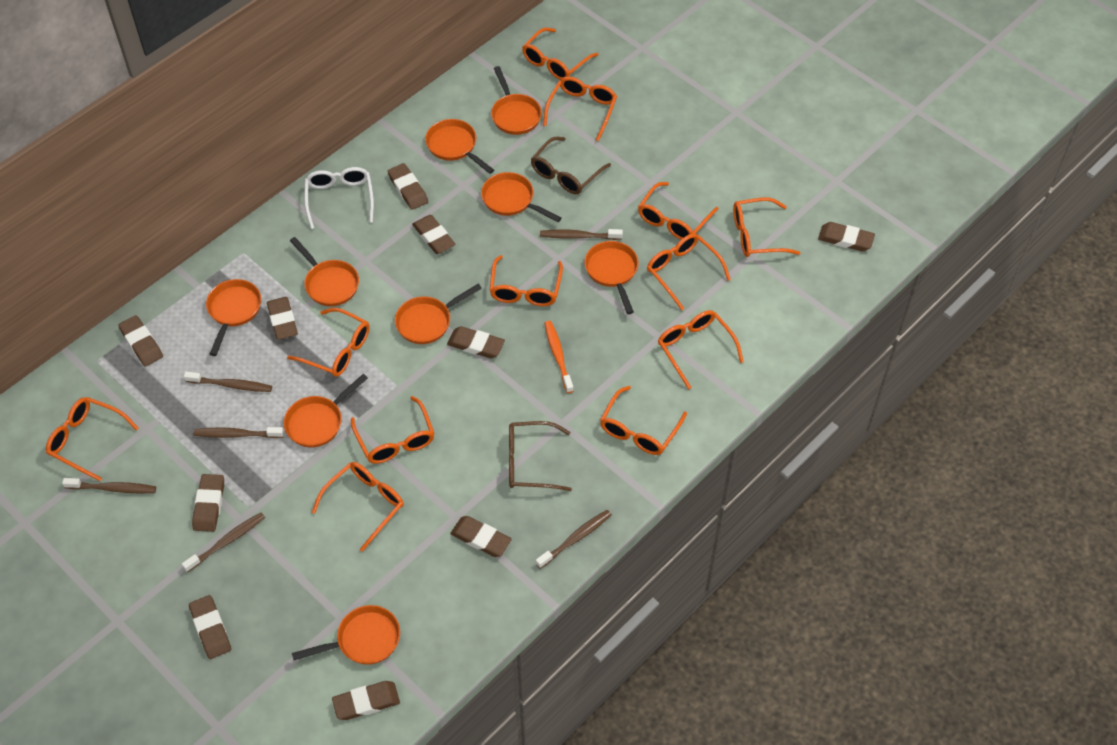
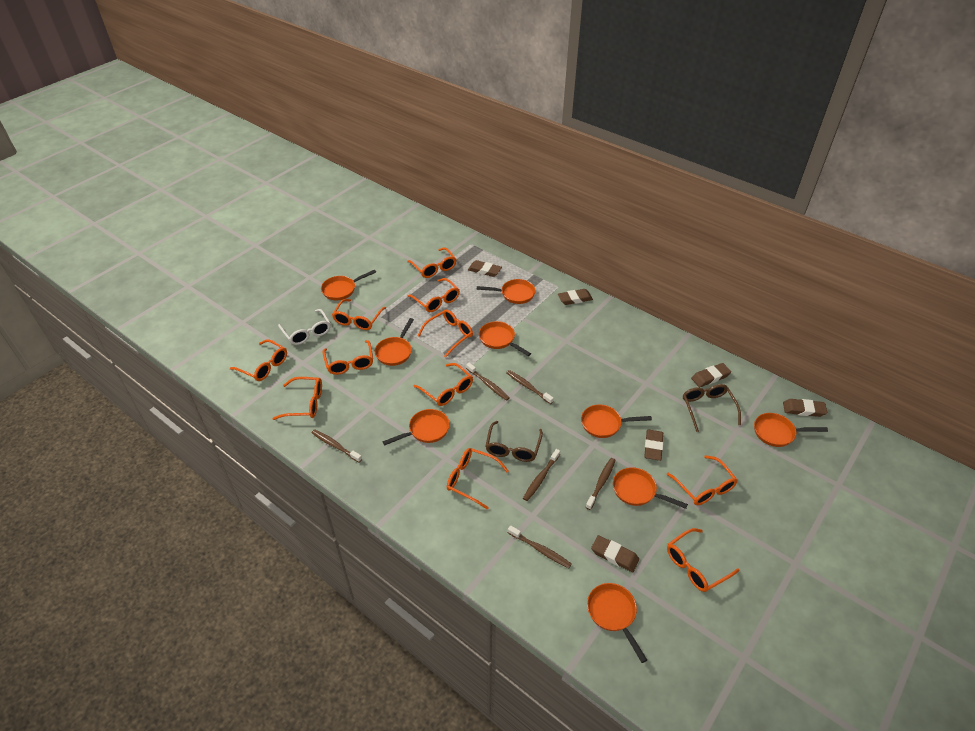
brown eraser: 10 -> 6
orange glasses: 12 -> 11
orange toothbrush: 1 -> 0

